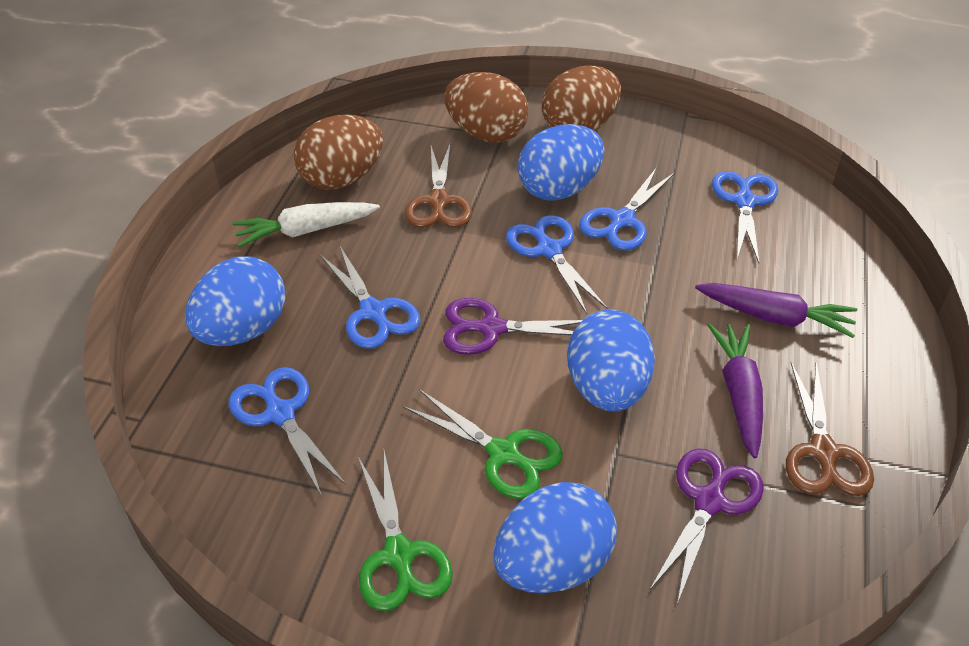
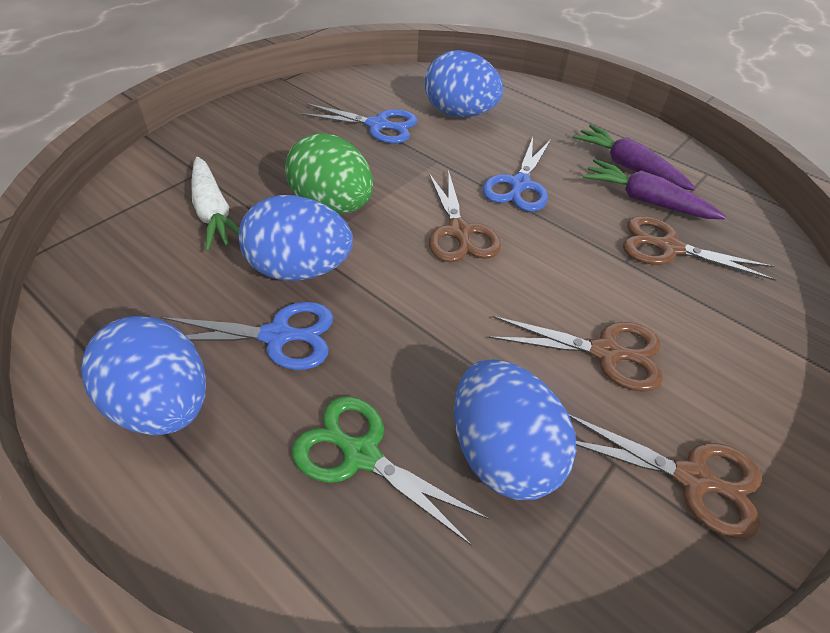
blue scissors: 5 -> 3
brown egg: 3 -> 0
brown scissors: 2 -> 4
green egg: 0 -> 1
green scissors: 2 -> 1
purple scissors: 2 -> 0

